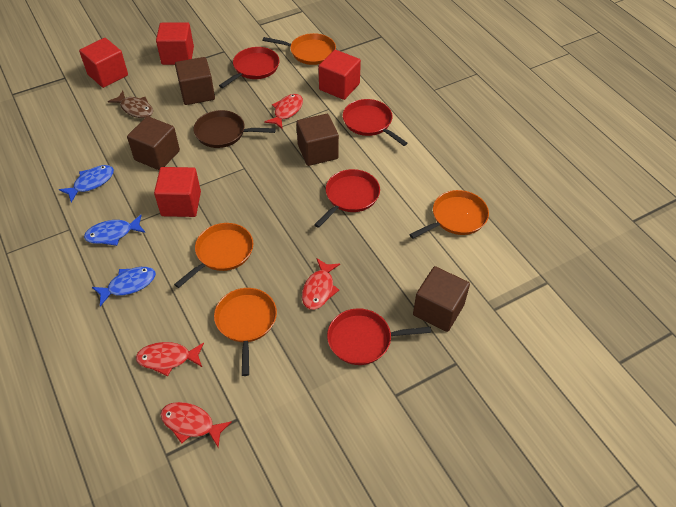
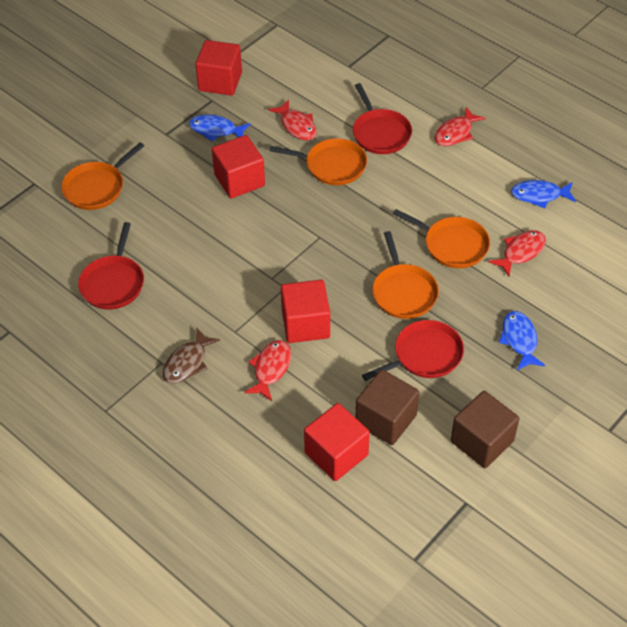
brown cube: 4 -> 2
brown pan: 1 -> 0
red pan: 4 -> 3

